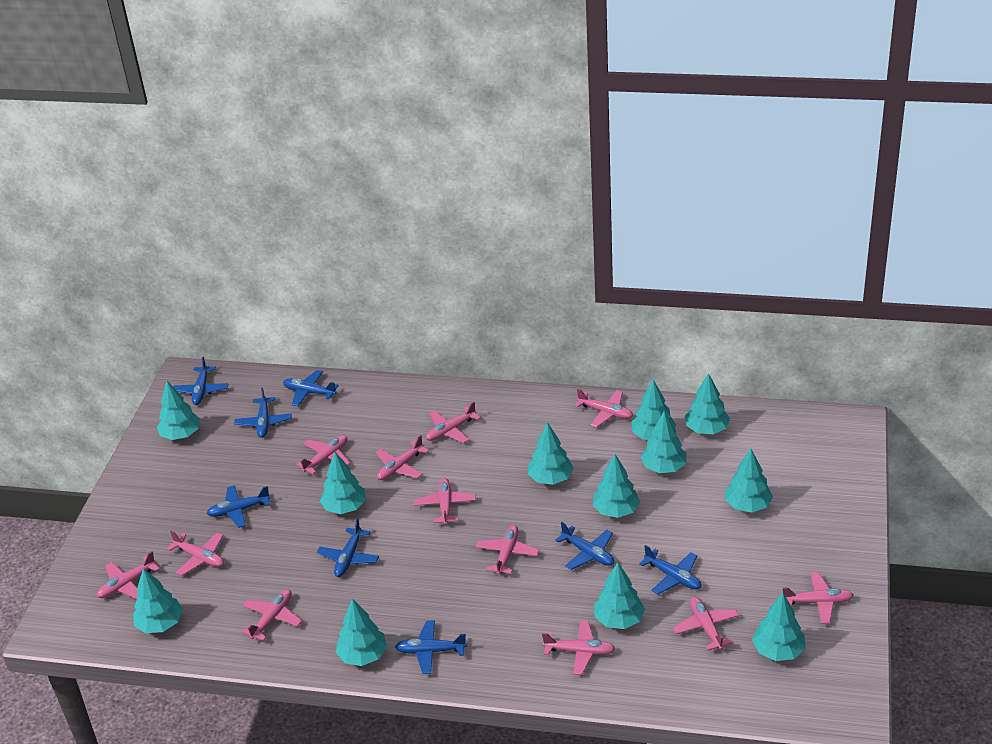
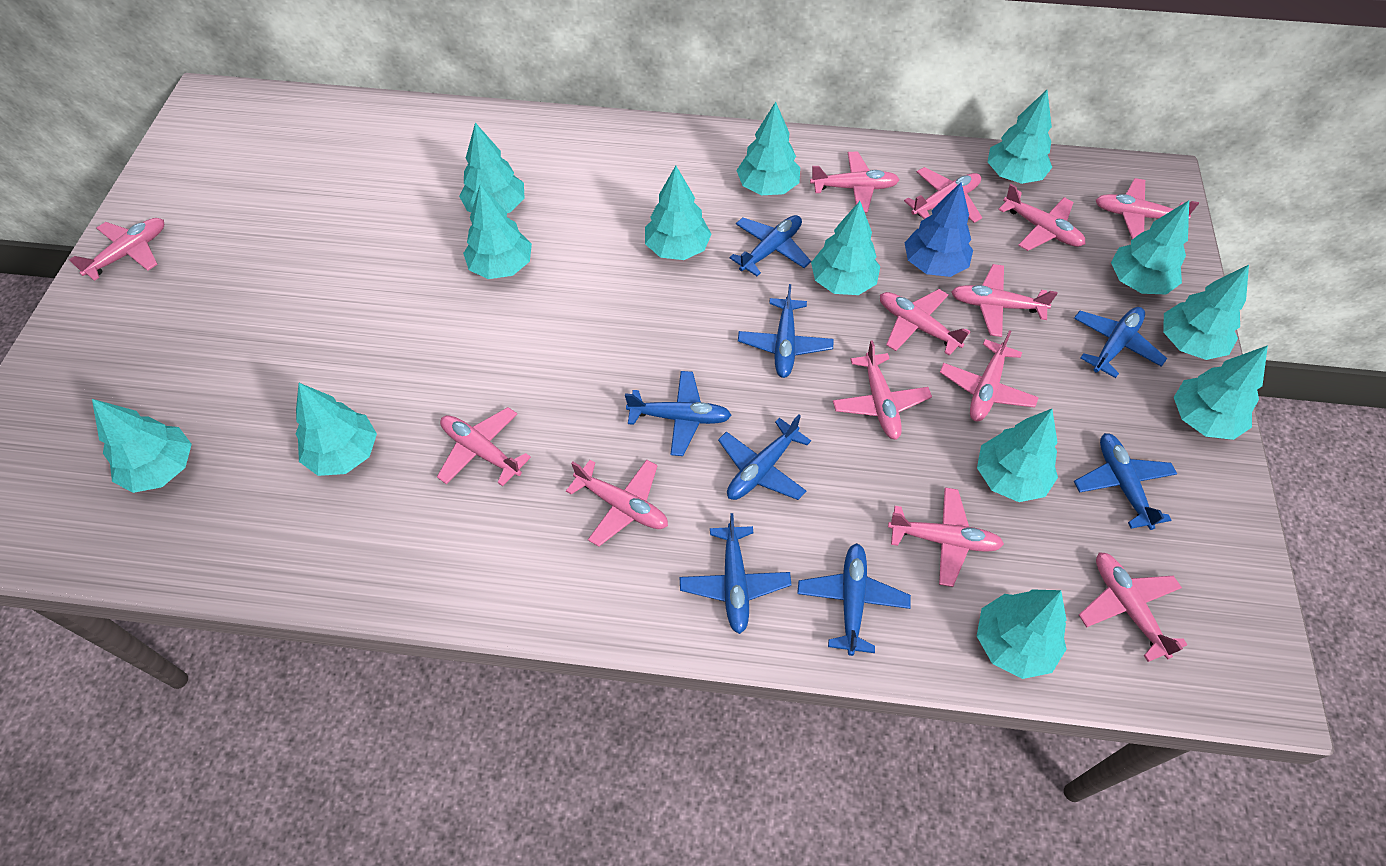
blue tree: 0 -> 1
pink plane: 12 -> 13
turquoise tree: 12 -> 13

